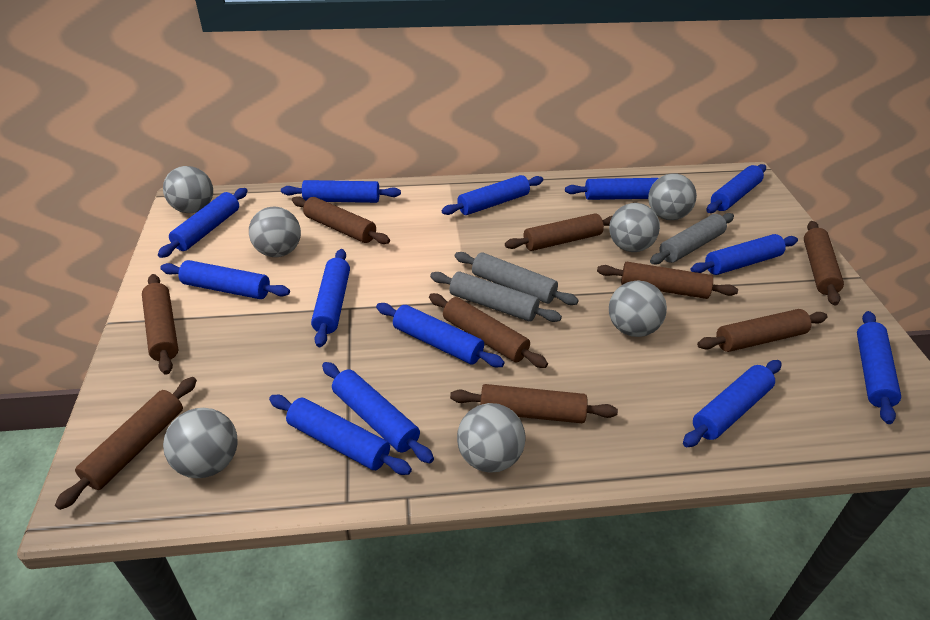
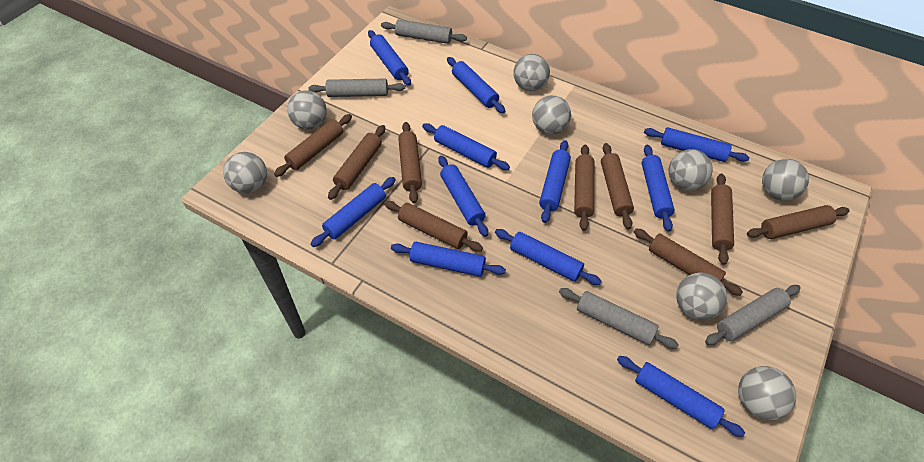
blue rolling pin: 13 -> 11
grey ball: 7 -> 8
grey rolling pin: 3 -> 4

